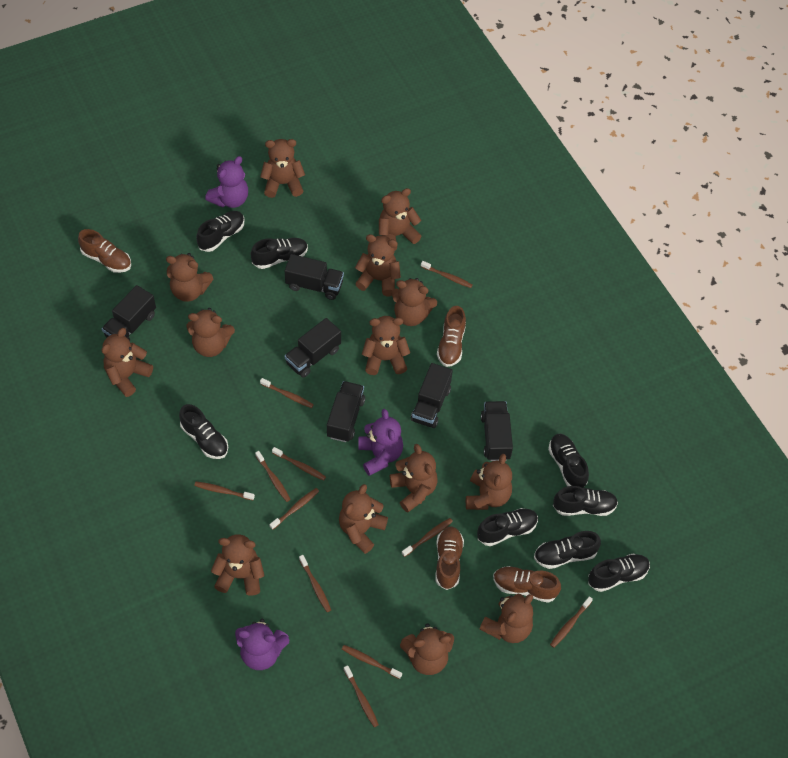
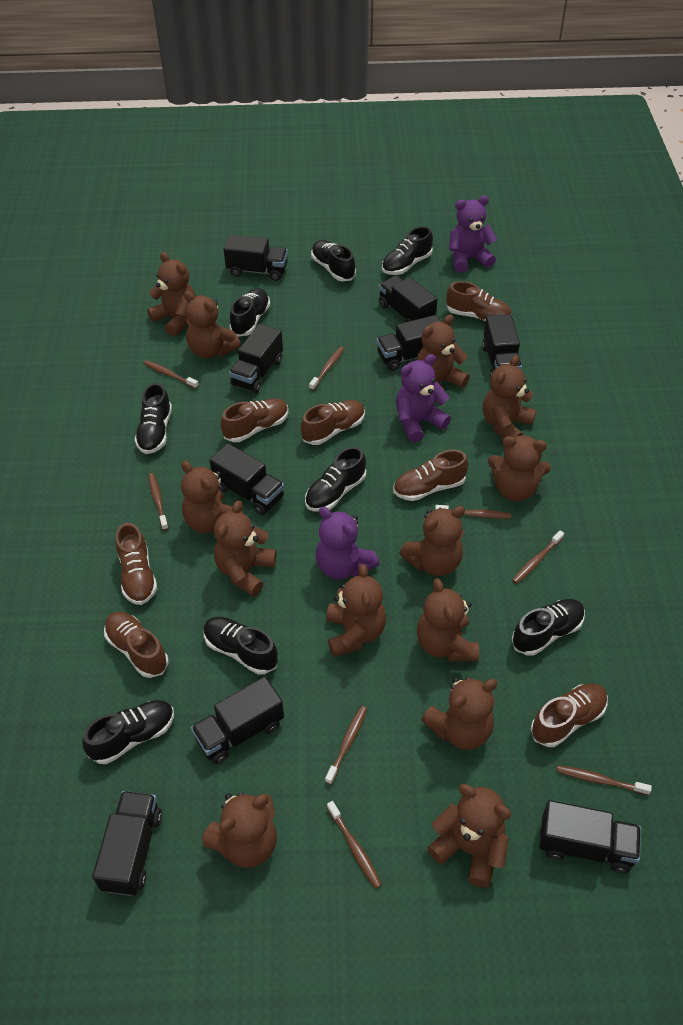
black truck: 6 -> 9
brown shoe: 4 -> 7
brown teddy bear: 14 -> 13
brown toothbrush: 11 -> 8

